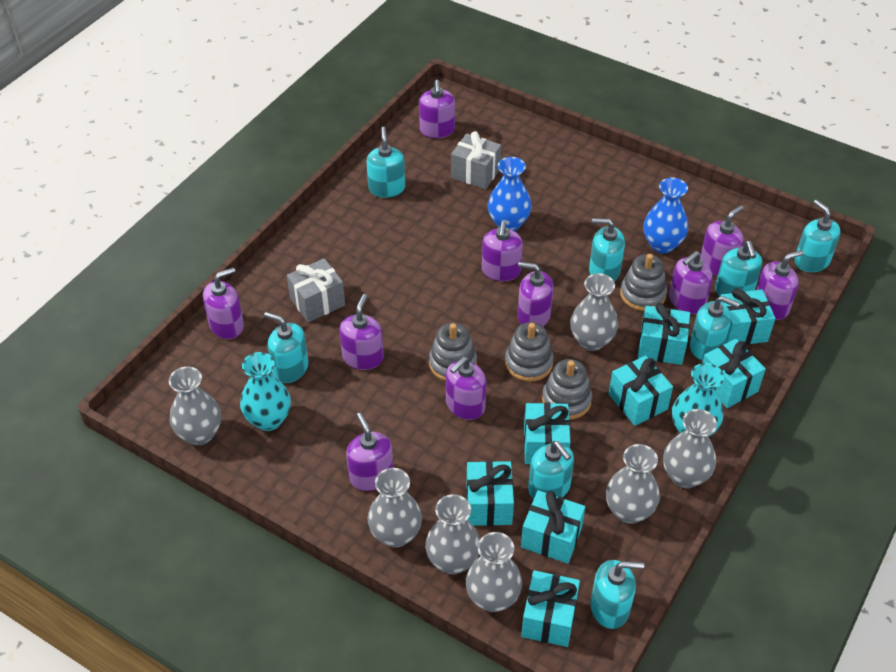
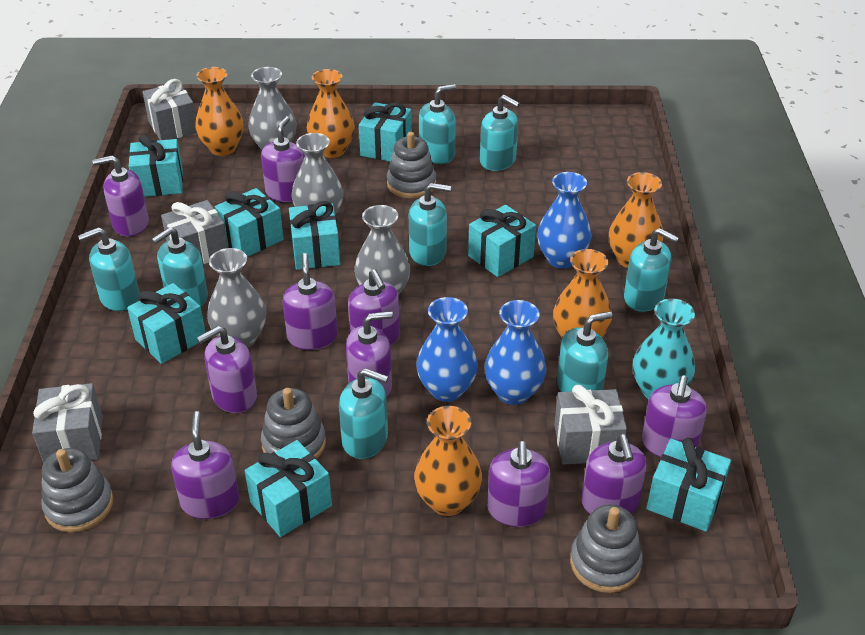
blue vase: 2 -> 3
grey gift: 2 -> 4
grey vase: 7 -> 4
orange vase: 0 -> 5
turquoise vase: 2 -> 1

